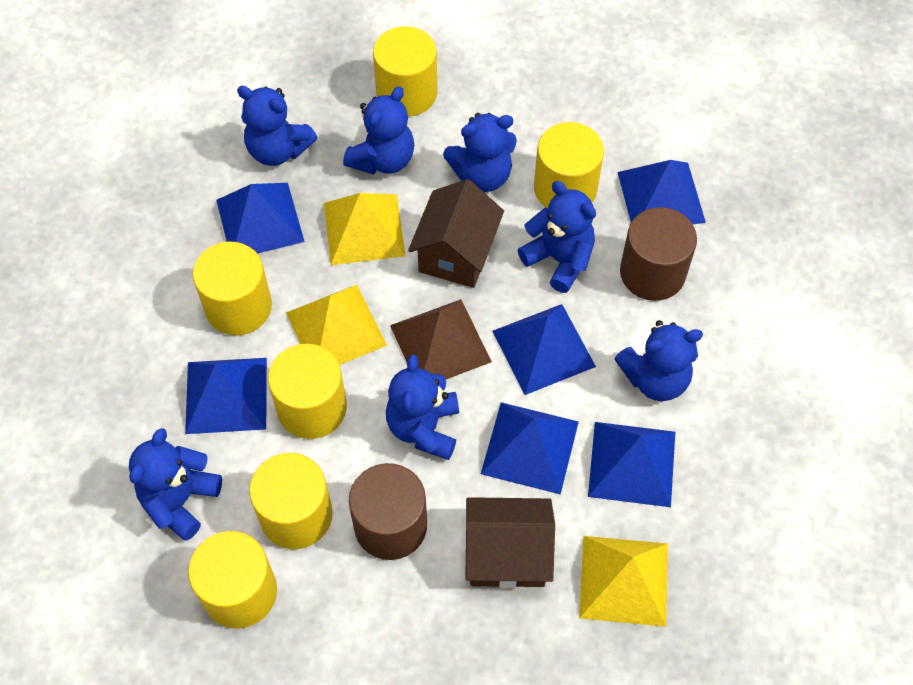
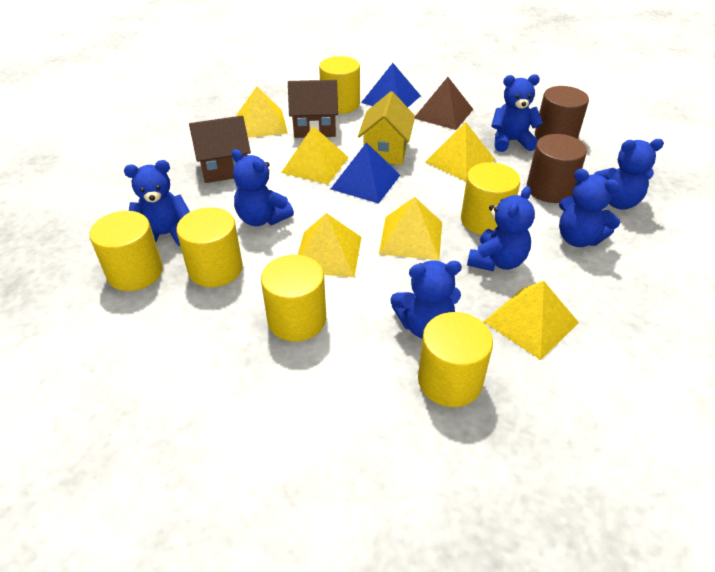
blue pyramid: 6 -> 2
yellow house: 0 -> 1
yellow pyramid: 3 -> 6

